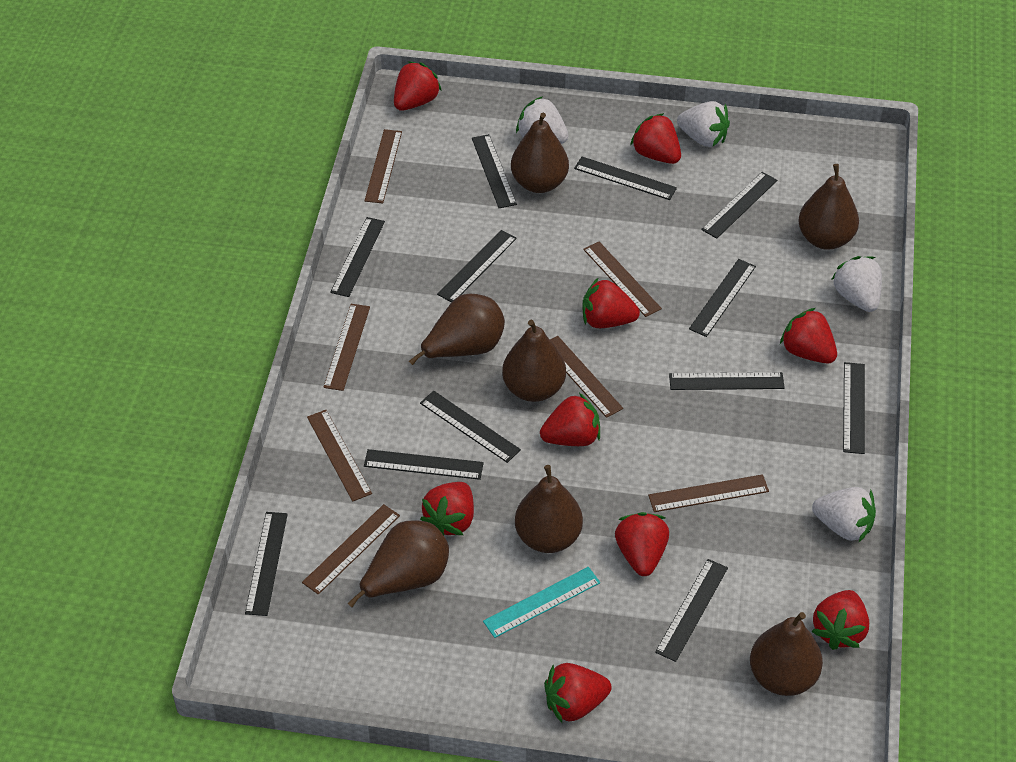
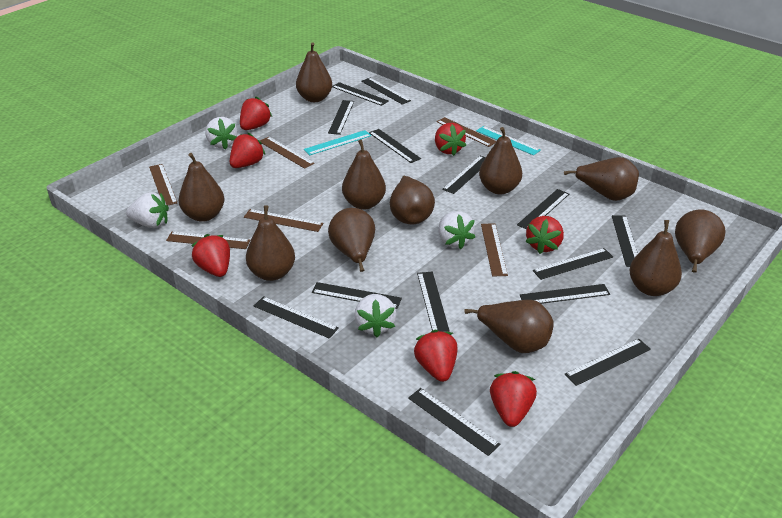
black ruler: 12 -> 14
brown pear: 7 -> 11
brown ruler: 7 -> 6
red strawberry: 9 -> 7
turquoise ruler: 1 -> 2

